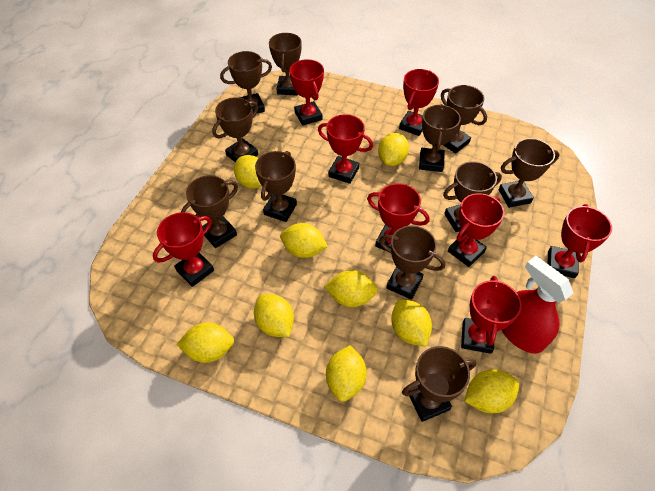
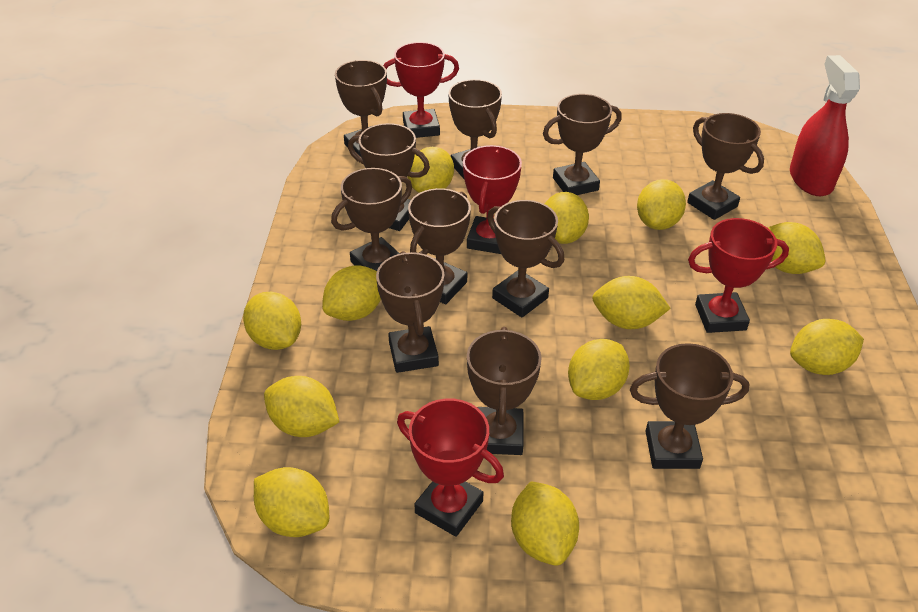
red trophy: 8 -> 4
yellow lemon: 9 -> 12

